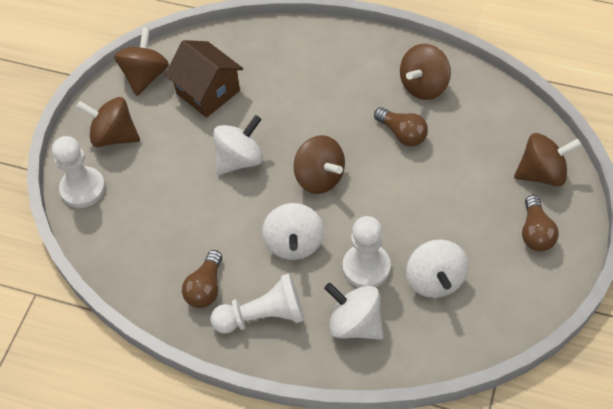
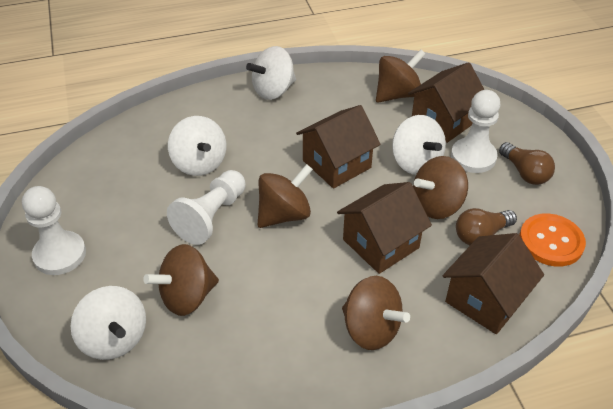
brown house: 1 -> 4
brown light bulb: 3 -> 2
orange button: 0 -> 1

